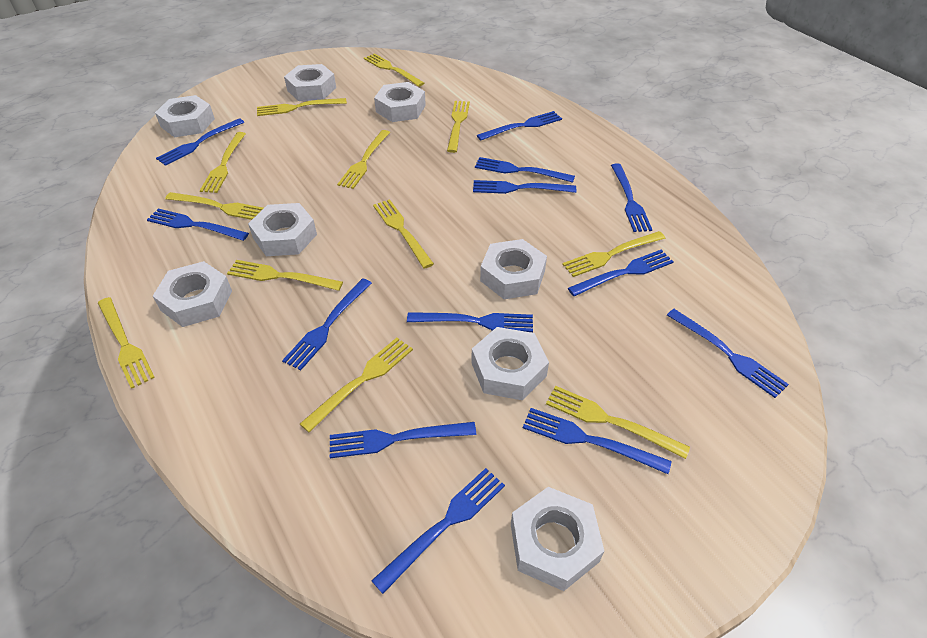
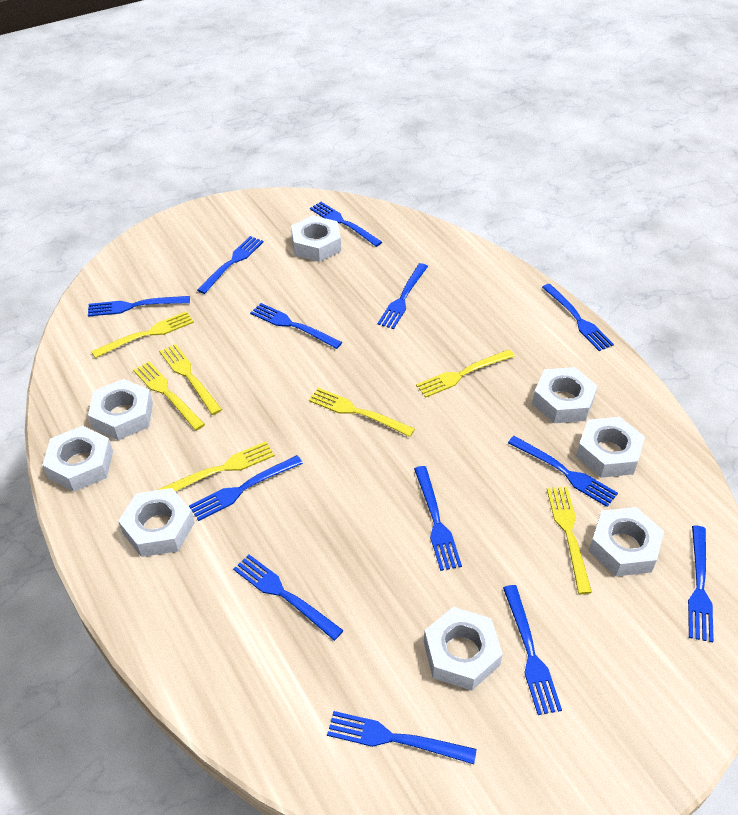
yellow fork: 12 -> 7

